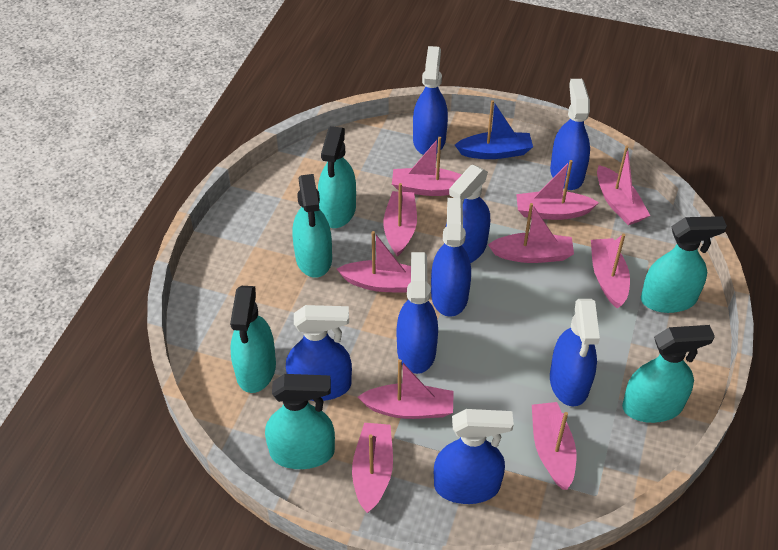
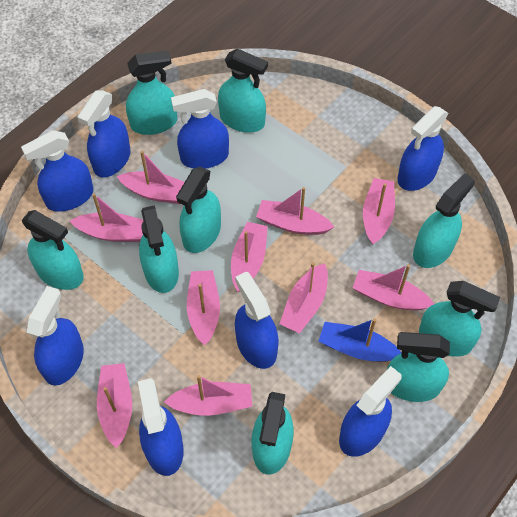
turquoise spray bottle: 6 -> 9

